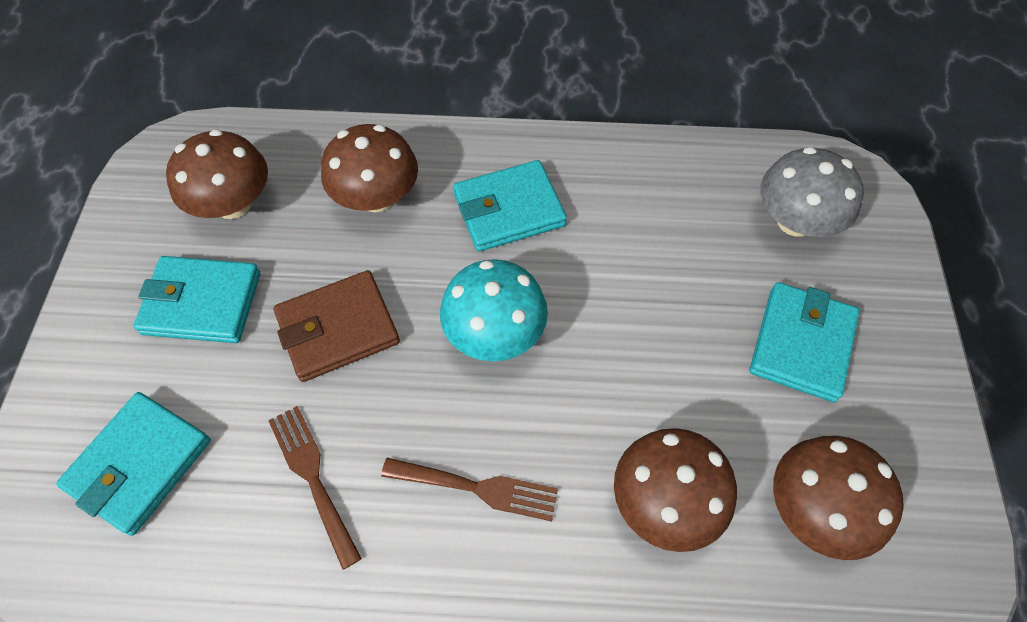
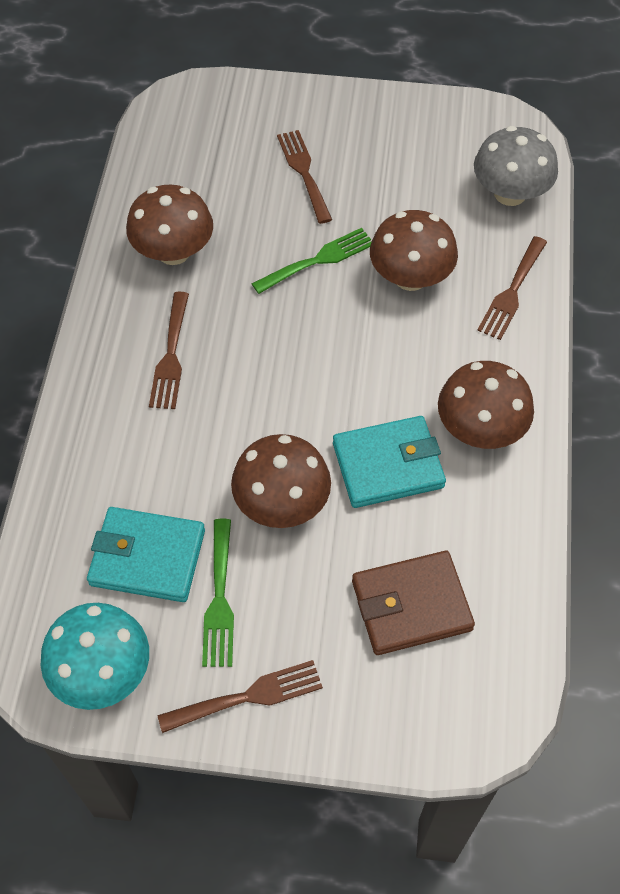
brown fork: 2 -> 4
green fork: 0 -> 2
turquoise wallet: 4 -> 2

